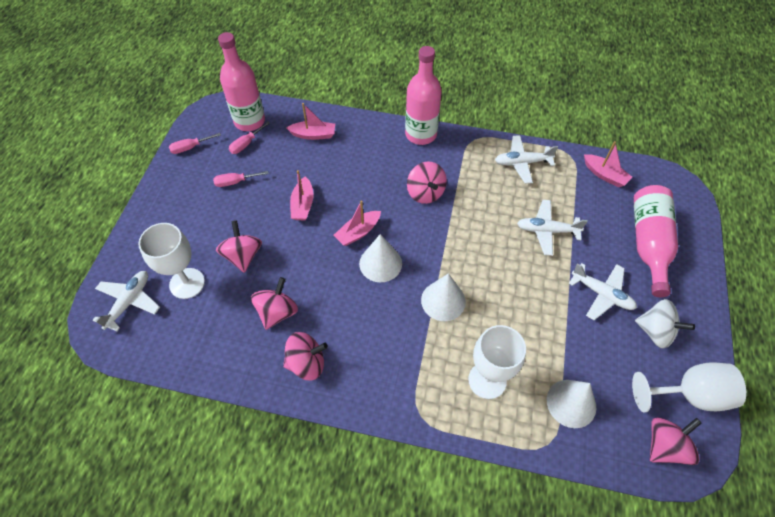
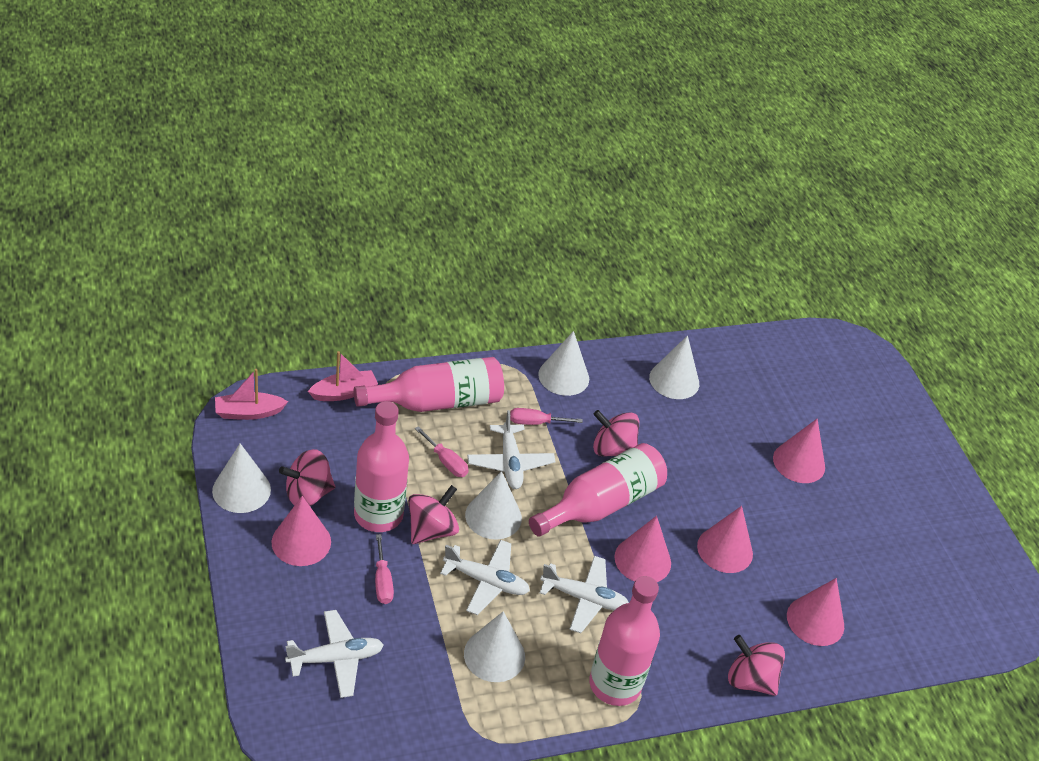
pink boat: 4 -> 2
pink bottle: 3 -> 4
pink cone: 0 -> 5
pink spinning top: 5 -> 4
white cone: 3 -> 5
white goblet: 3 -> 0
white spinning top: 1 -> 0

